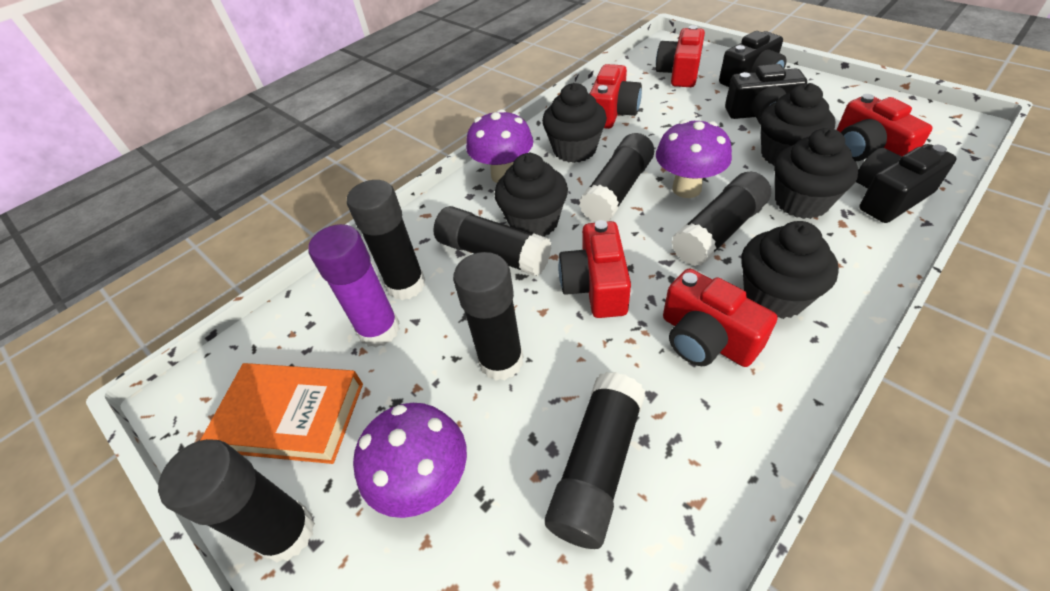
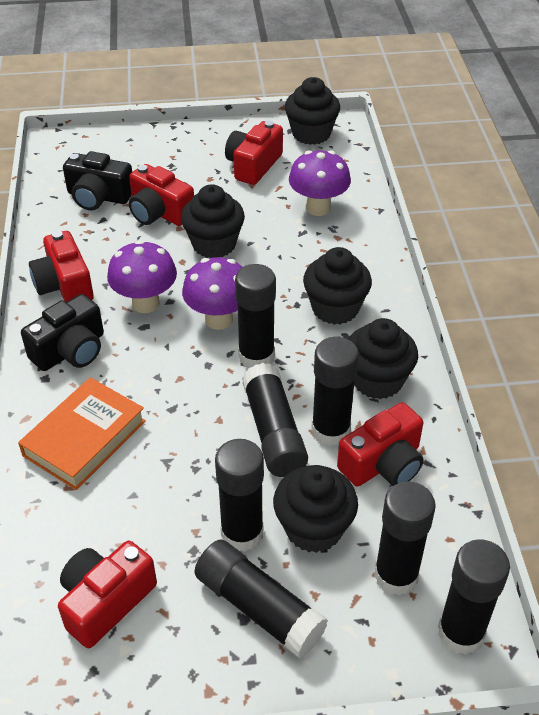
black camera: 3 -> 2
purple glue stick: 1 -> 0

